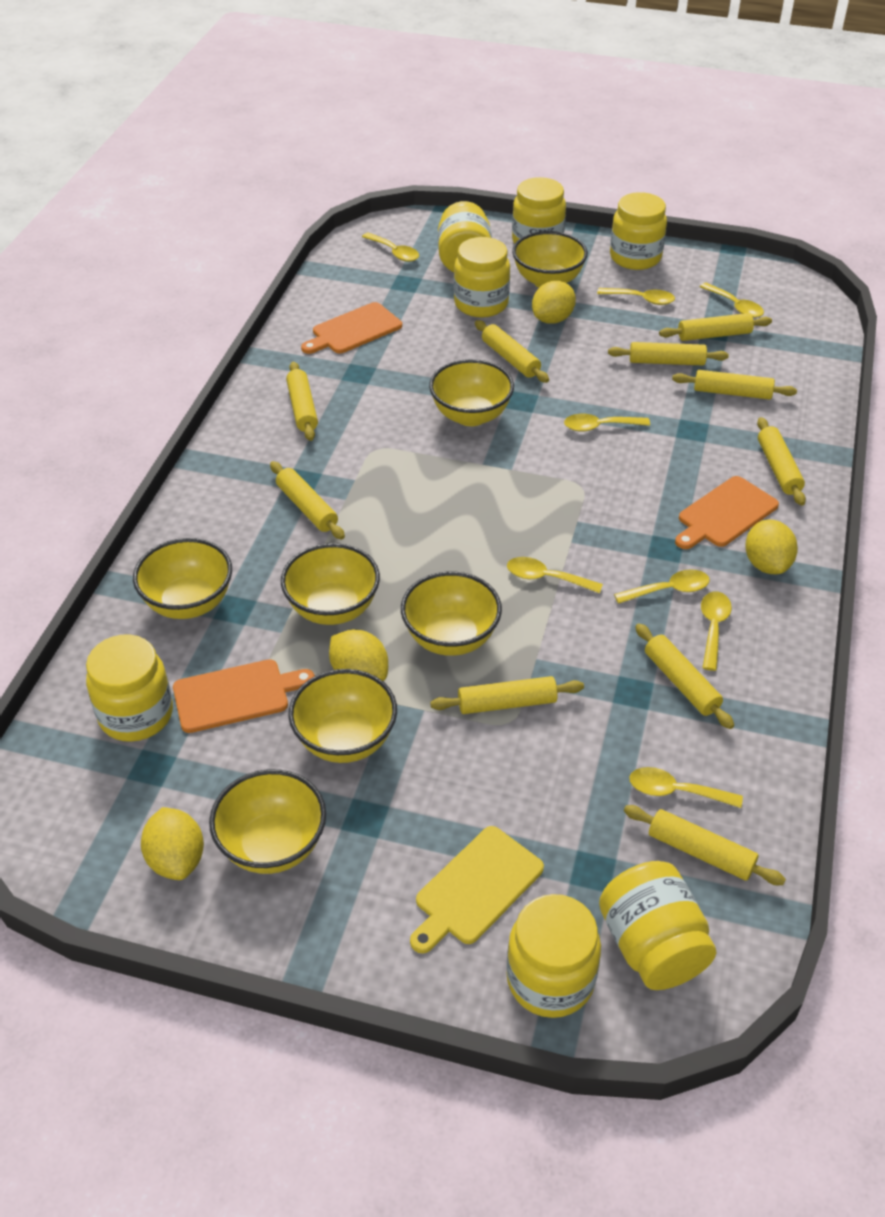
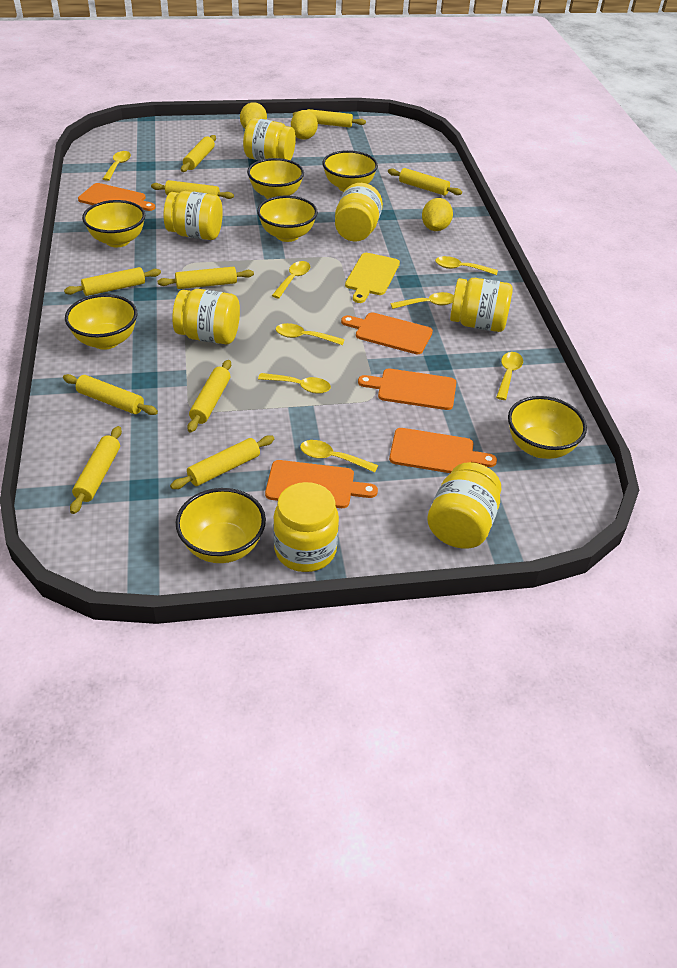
orange cutting board: 3 -> 5
yellow lemon: 4 -> 3

